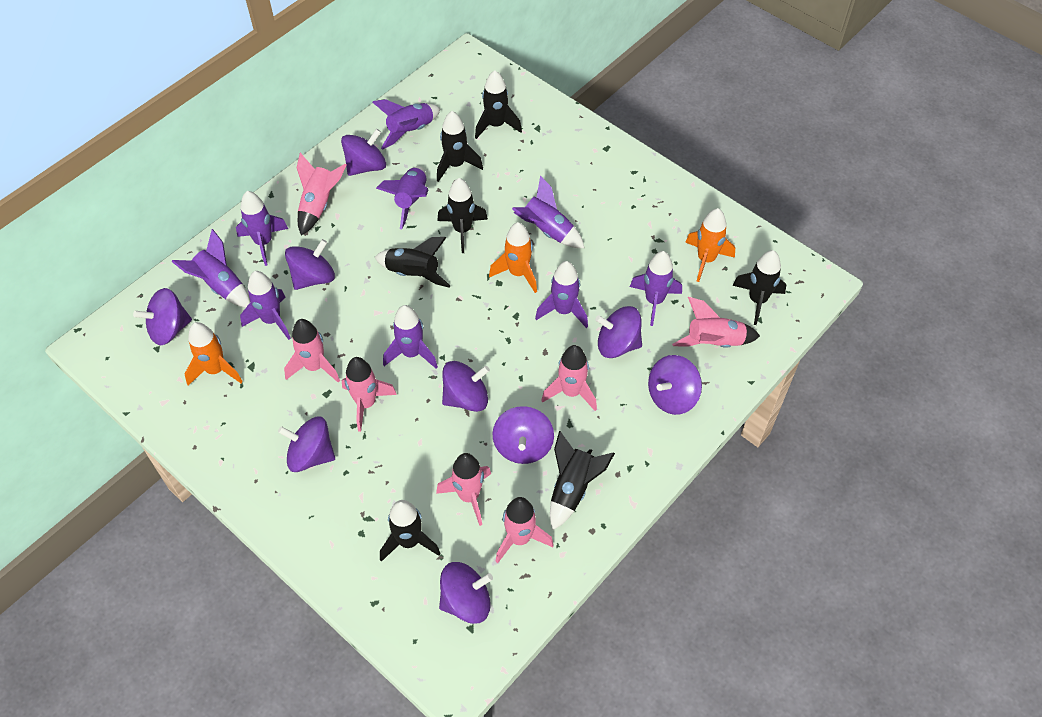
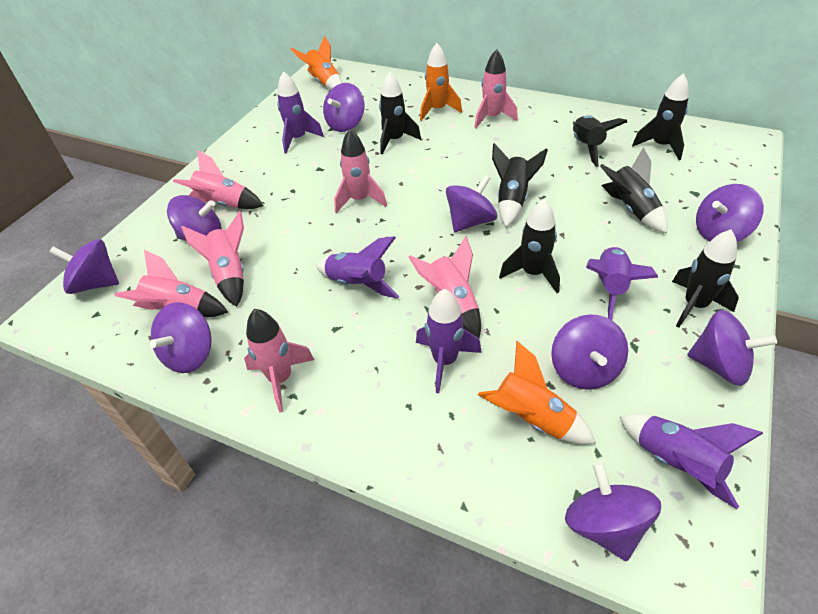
purple rocket: 9 -> 5

